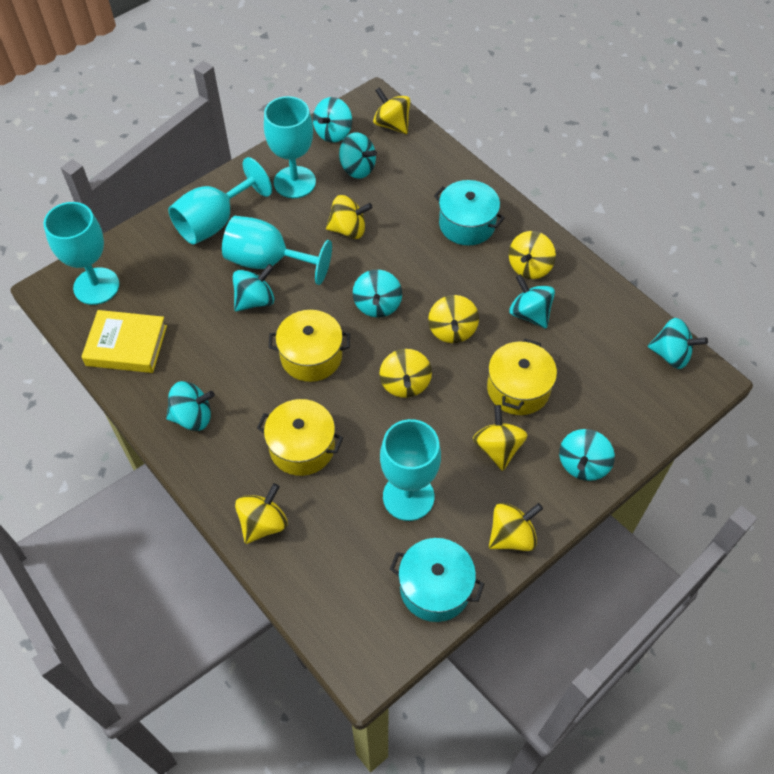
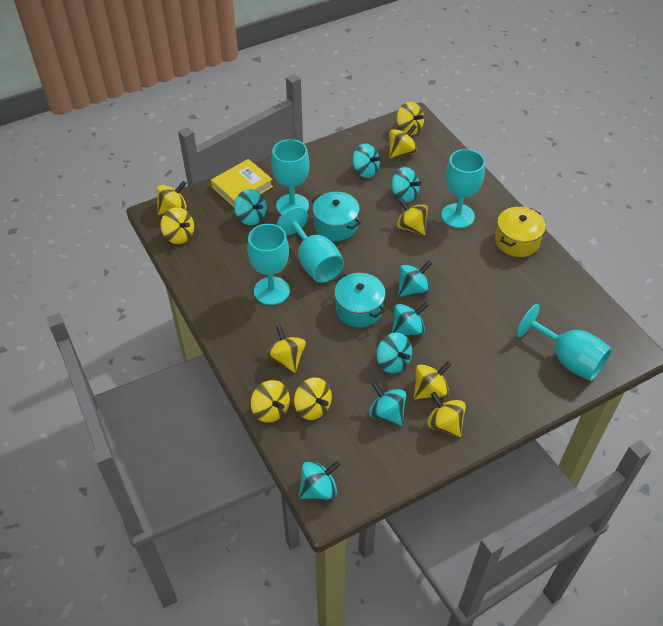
yellow pot: 3 -> 1
yellow spinning top: 8 -> 10

